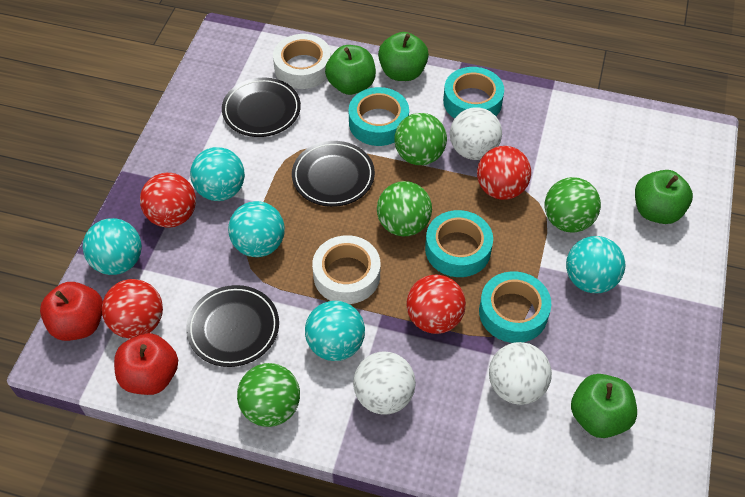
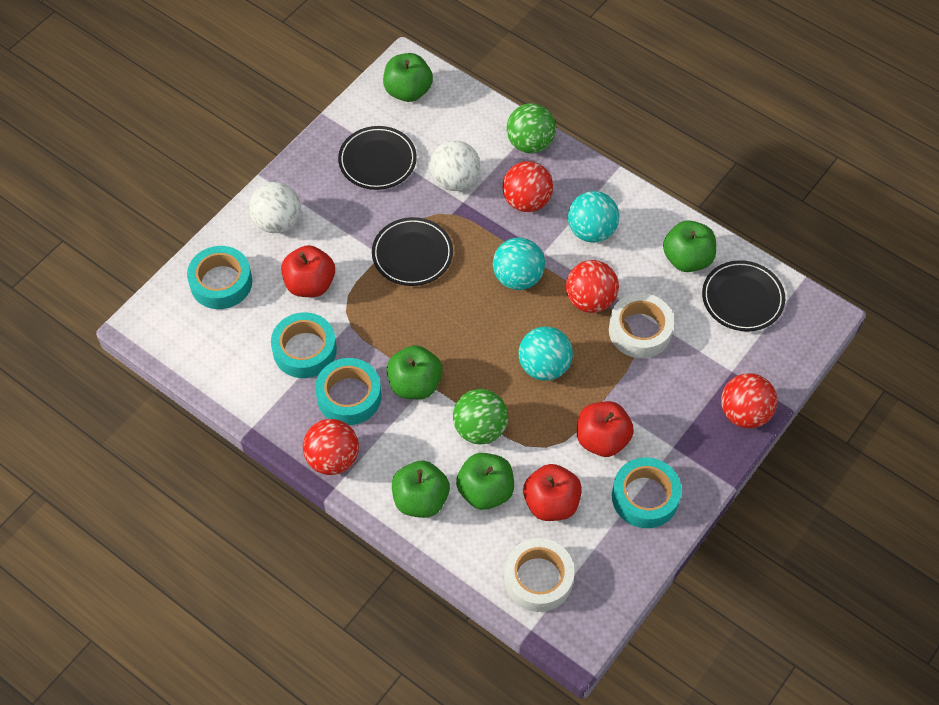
green apple: 4 -> 5
green ball: 4 -> 2
red apple: 2 -> 3
turquoise ball: 5 -> 3
white ball: 3 -> 2

